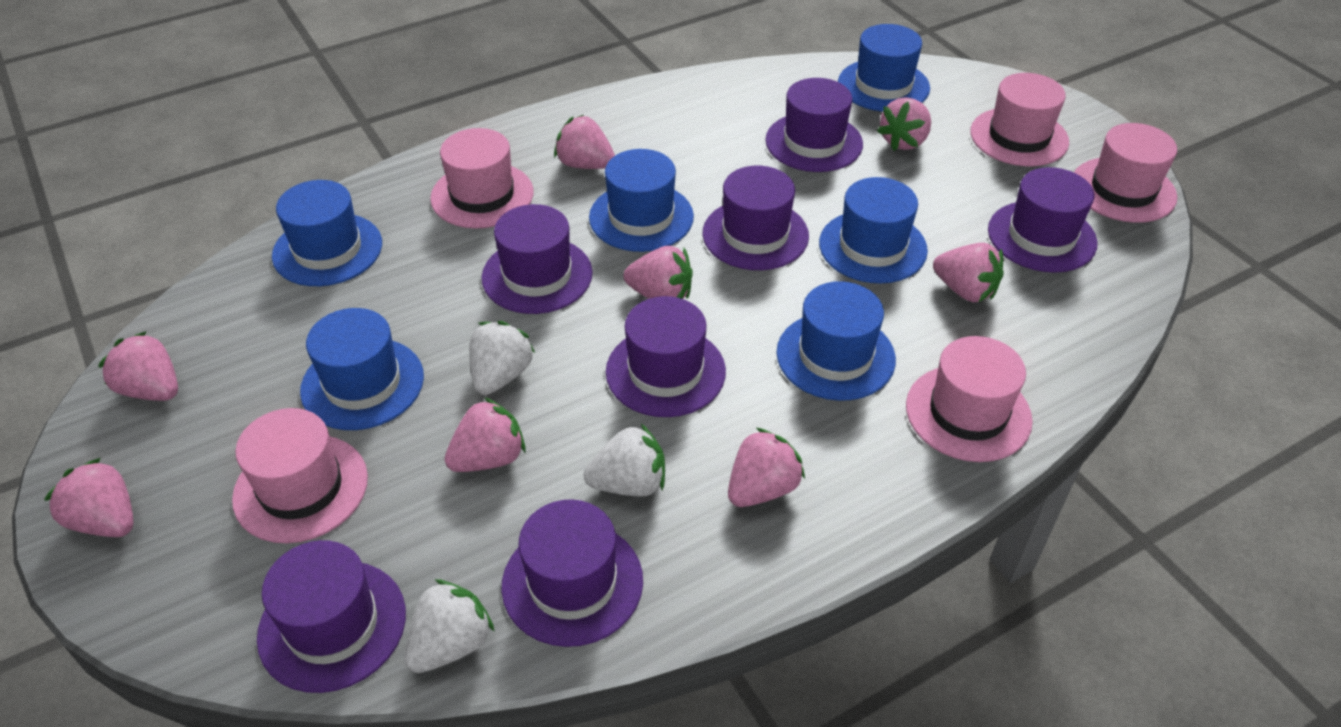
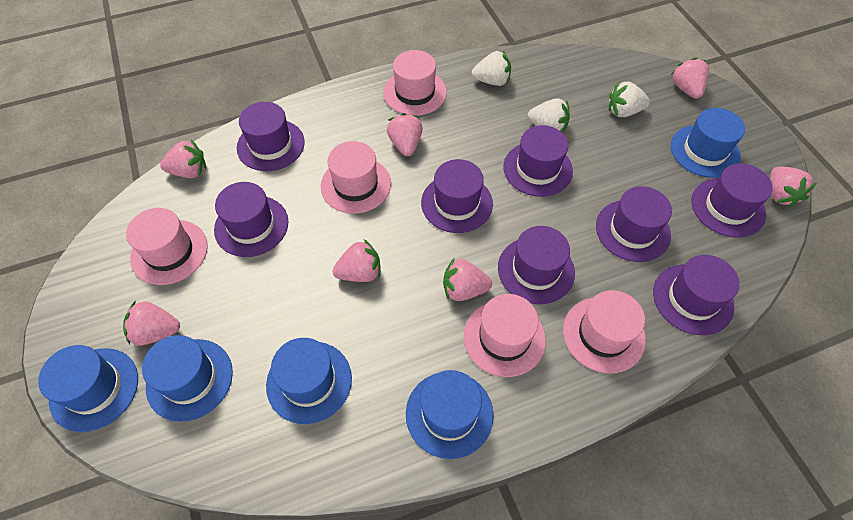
blue hat: 6 -> 5
pink strawberry: 8 -> 7
purple hat: 7 -> 8

